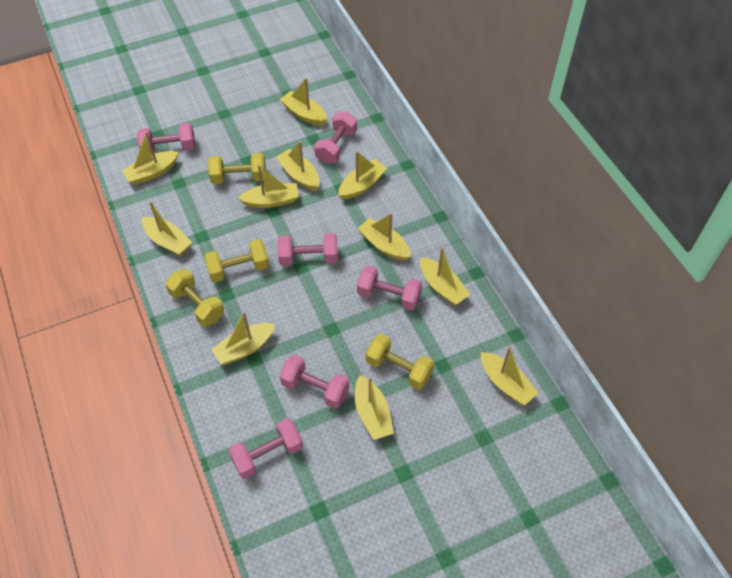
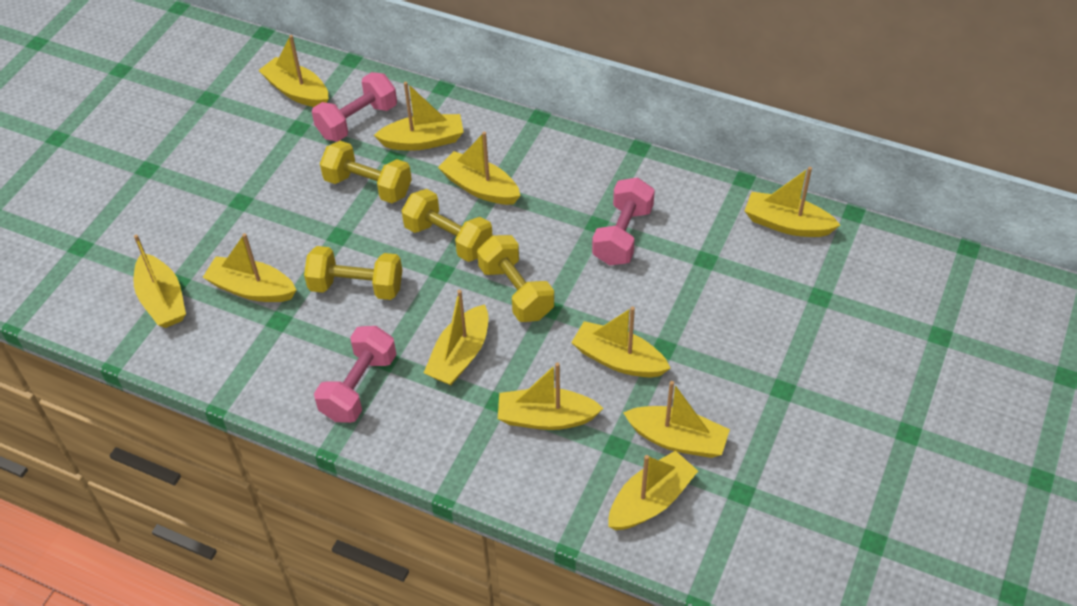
pink dumbbell: 6 -> 3

